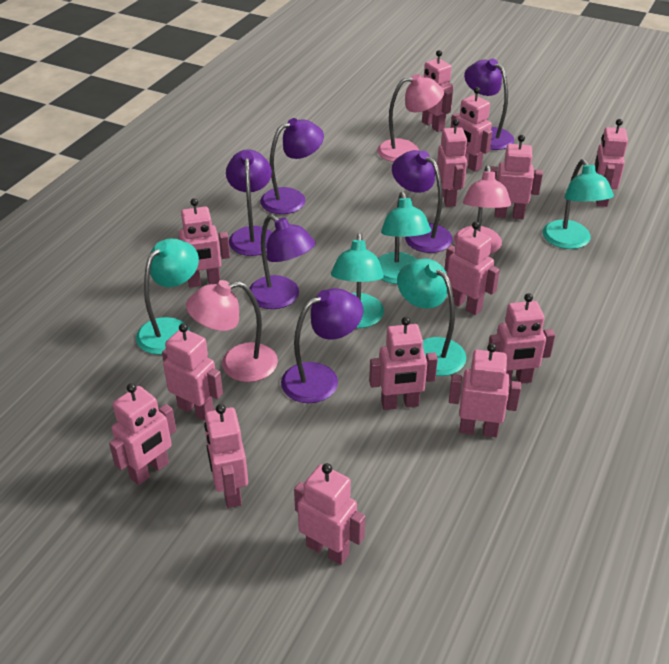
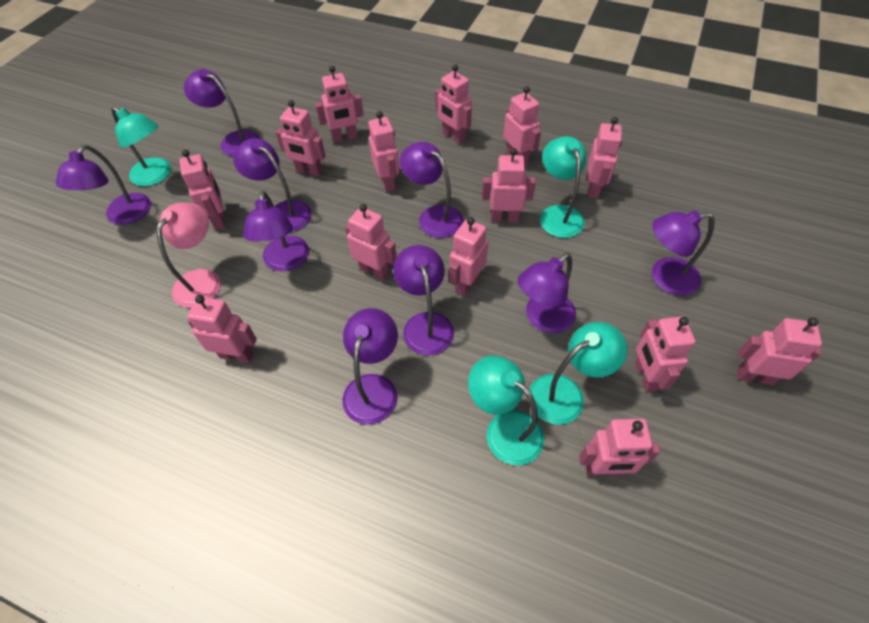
pink lamp: 3 -> 1
purple lamp: 6 -> 9
turquoise lamp: 5 -> 4

